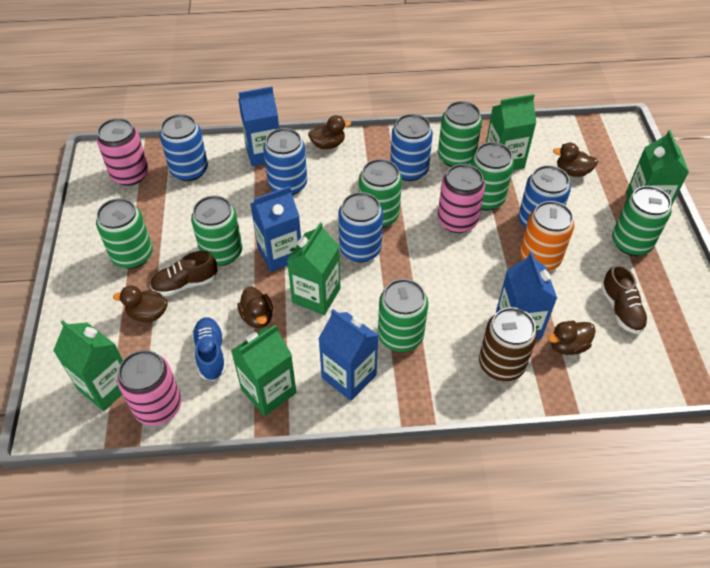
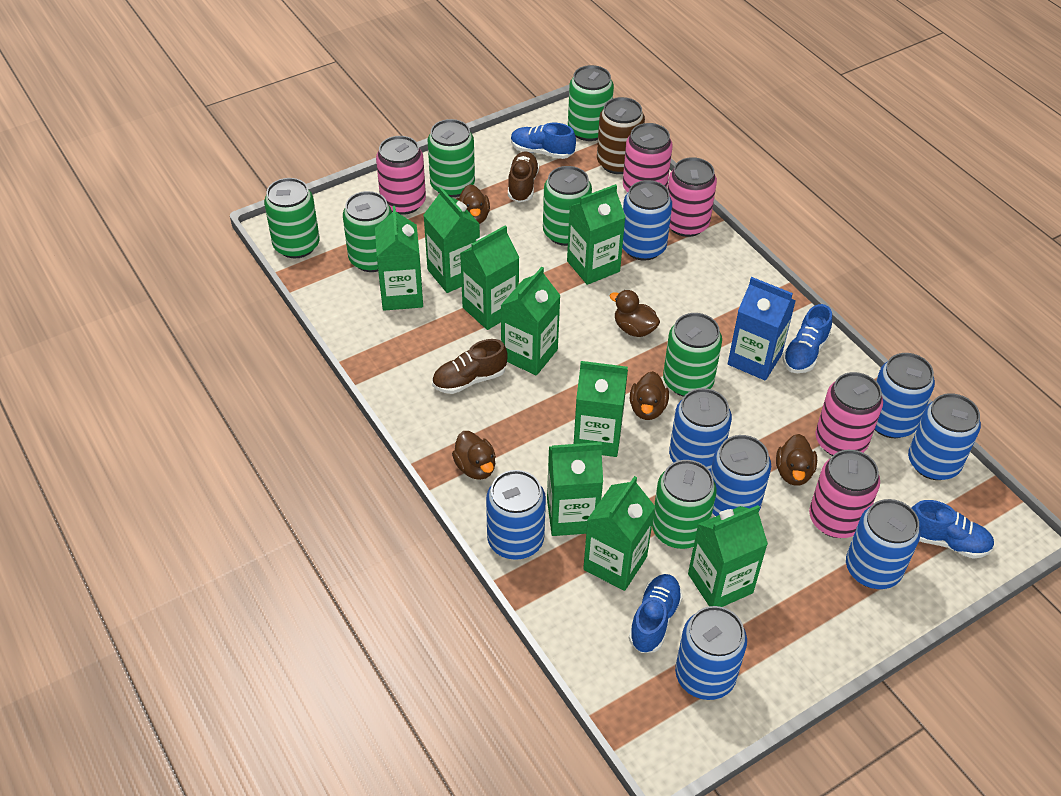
blue can: 5 -> 8
blue carton: 4 -> 1
blue shoe: 1 -> 4
green carton: 5 -> 9
orange can: 1 -> 0
pink can: 3 -> 5

